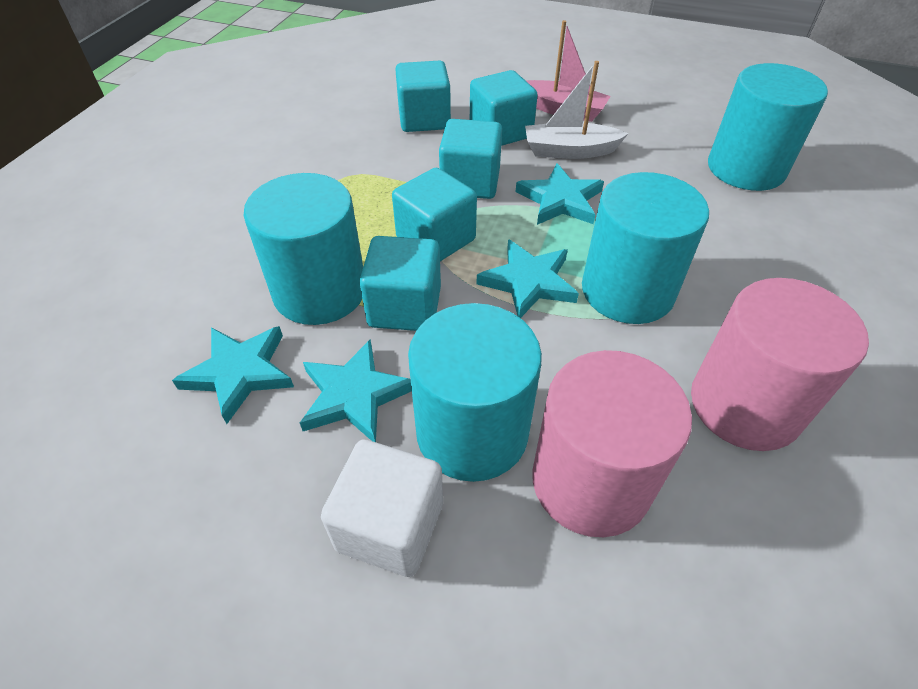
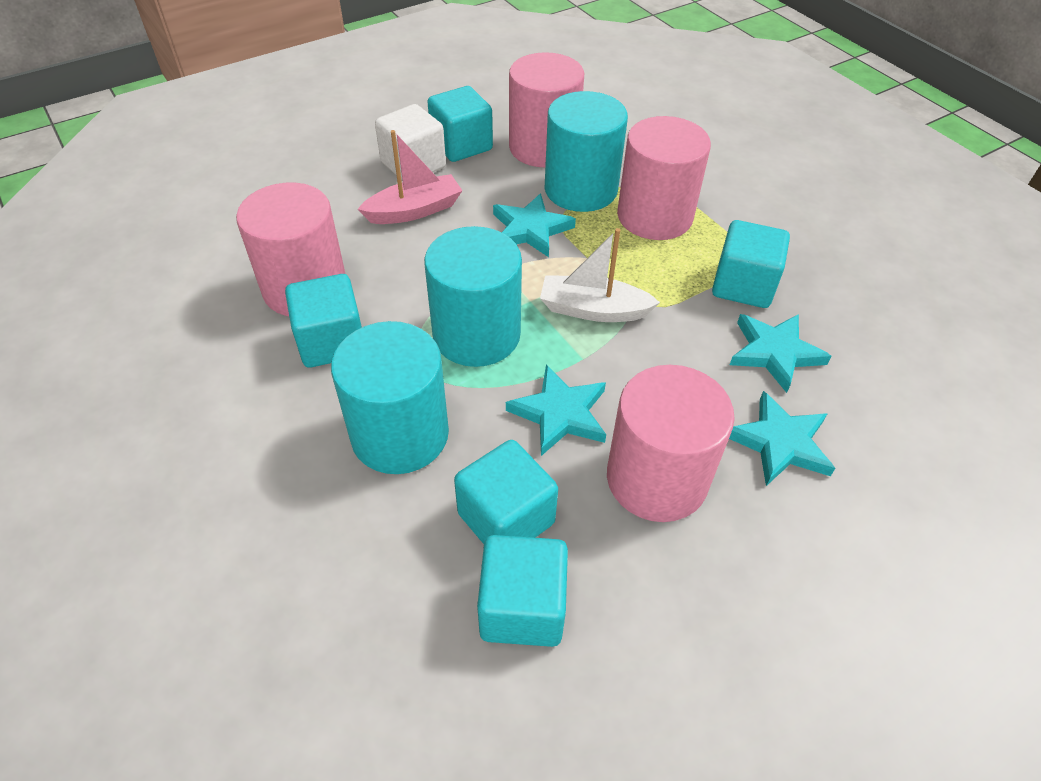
pink cylinder: 2 -> 4
turquoise cylinder: 4 -> 3

